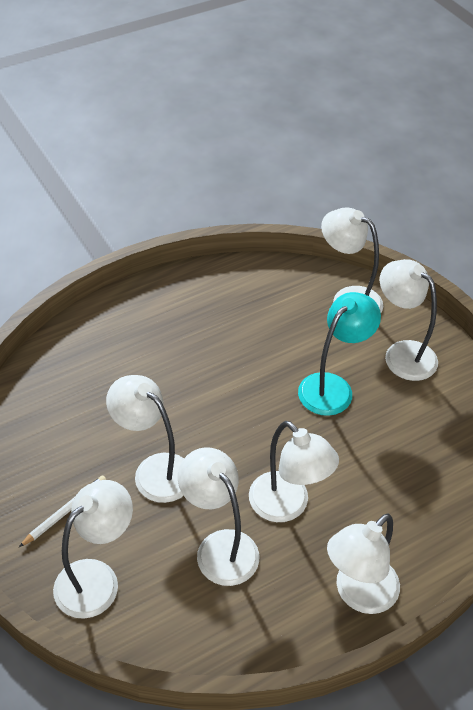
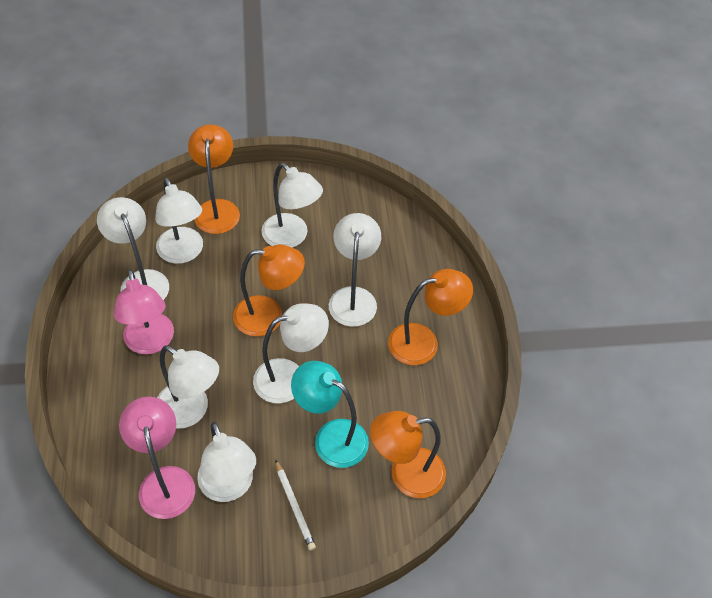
orange lamp: 0 -> 4
pink lamp: 0 -> 2

